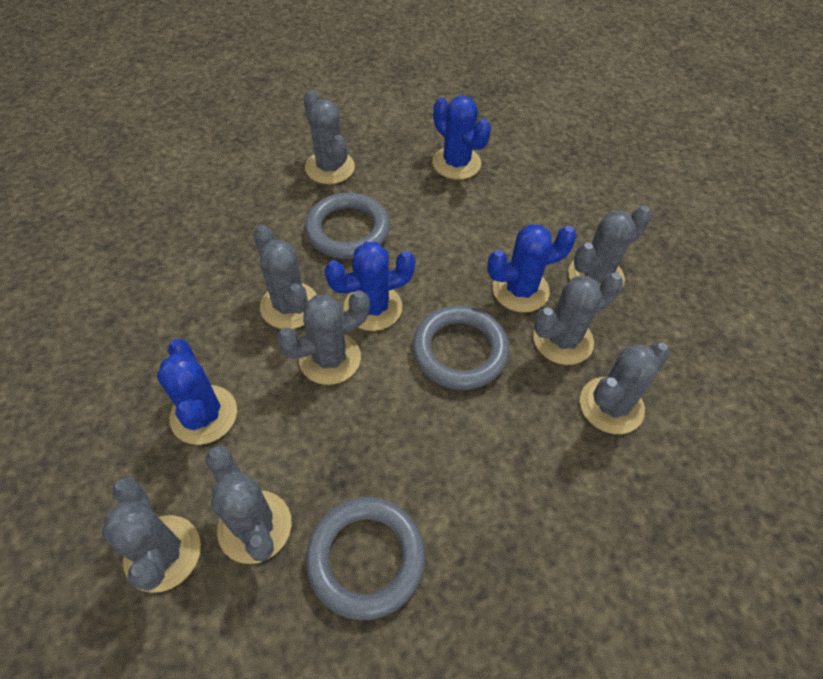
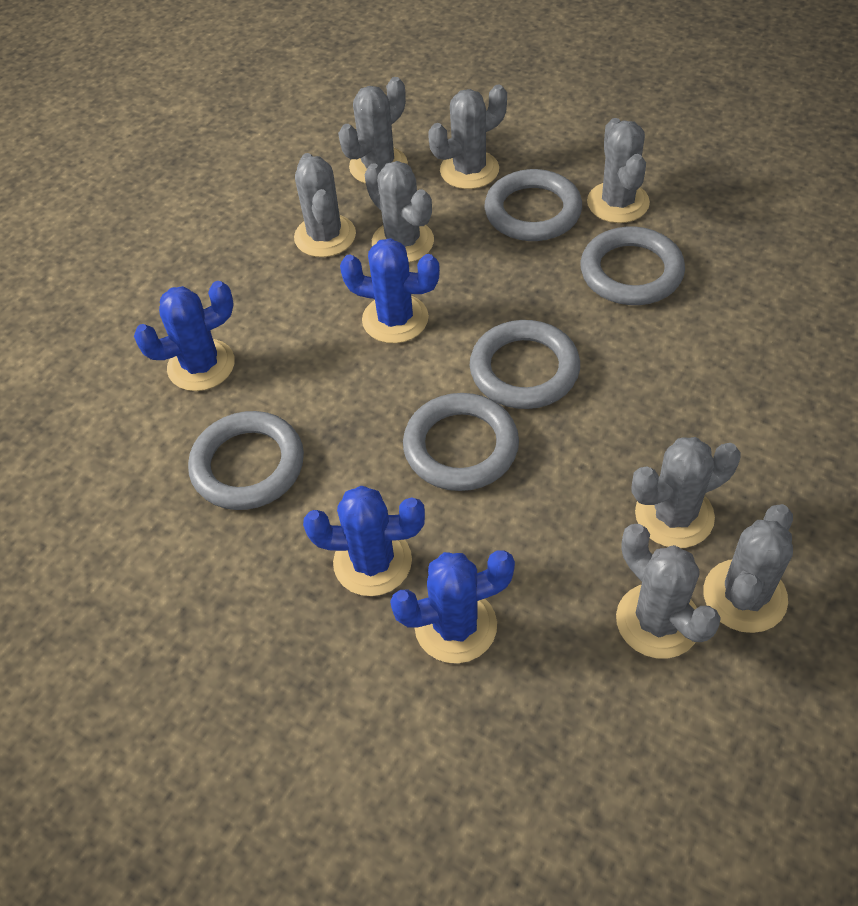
grey ring: 3 -> 5

